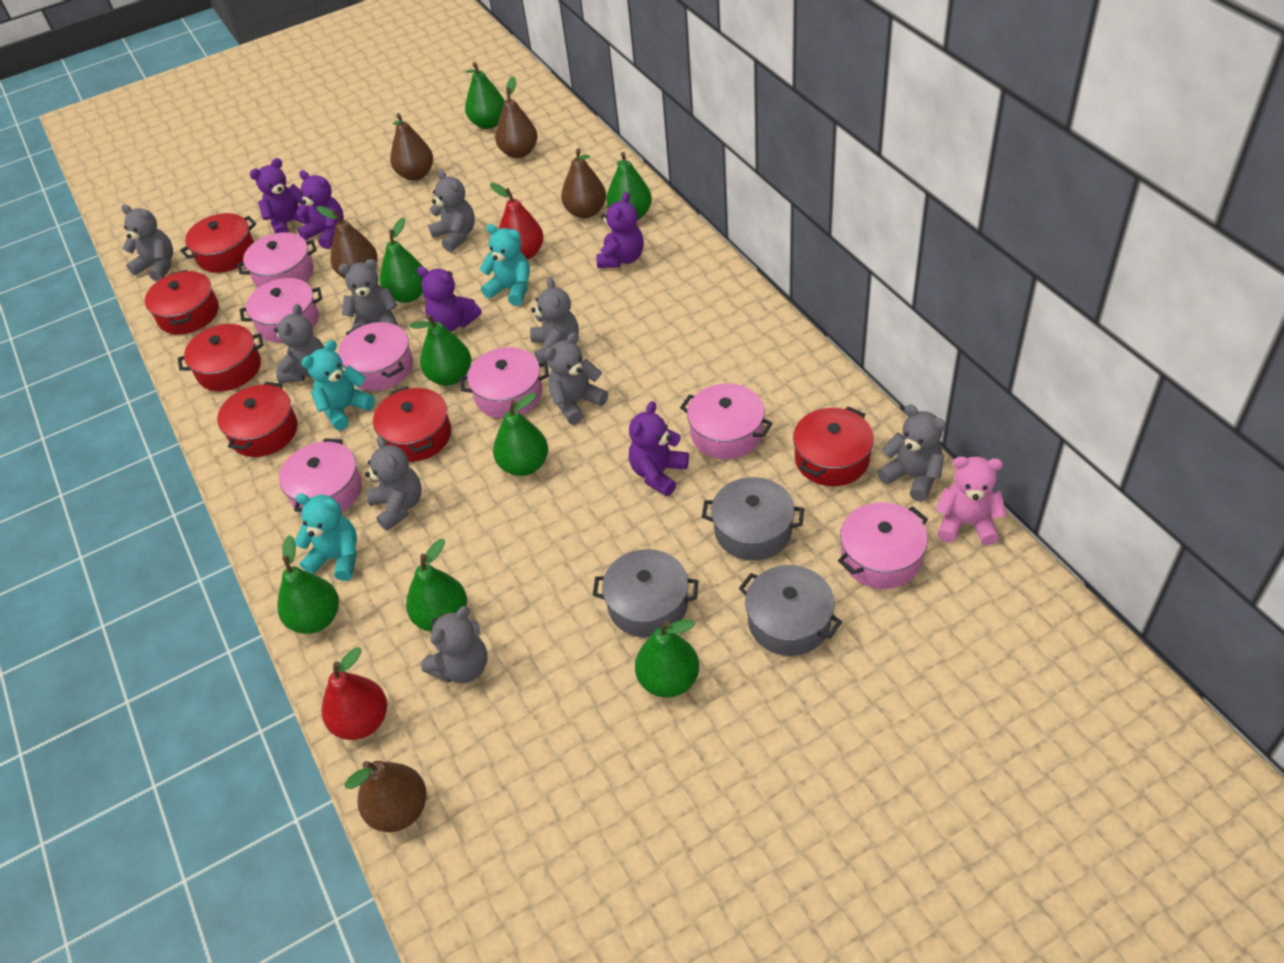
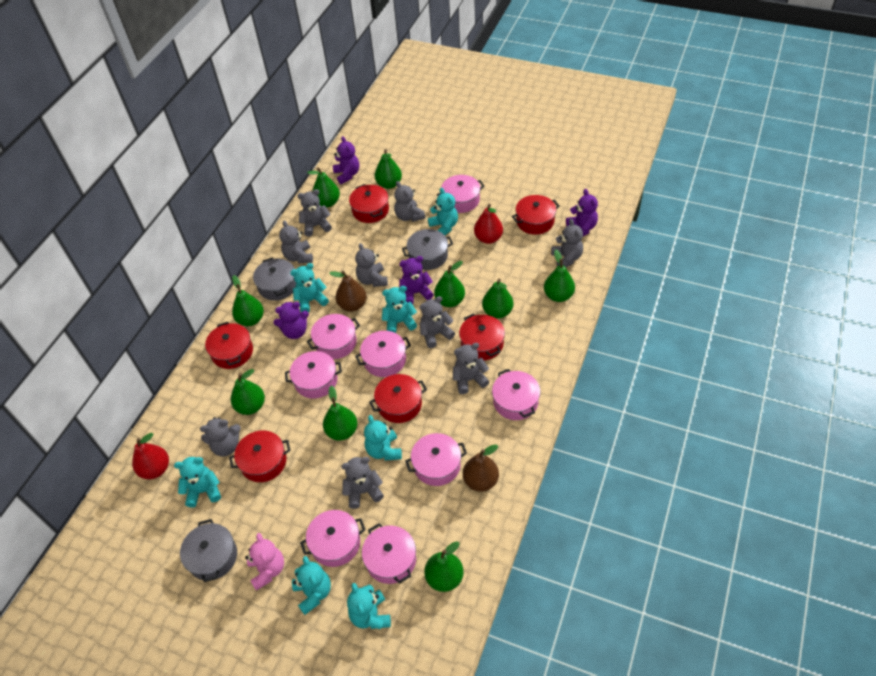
brown pear: 5 -> 2
green pear: 8 -> 9
pink pot: 7 -> 8
purple teddy bear: 5 -> 4
turquoise teddy bear: 3 -> 7

